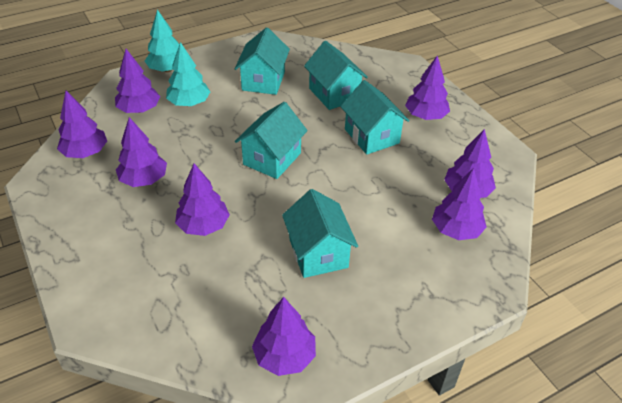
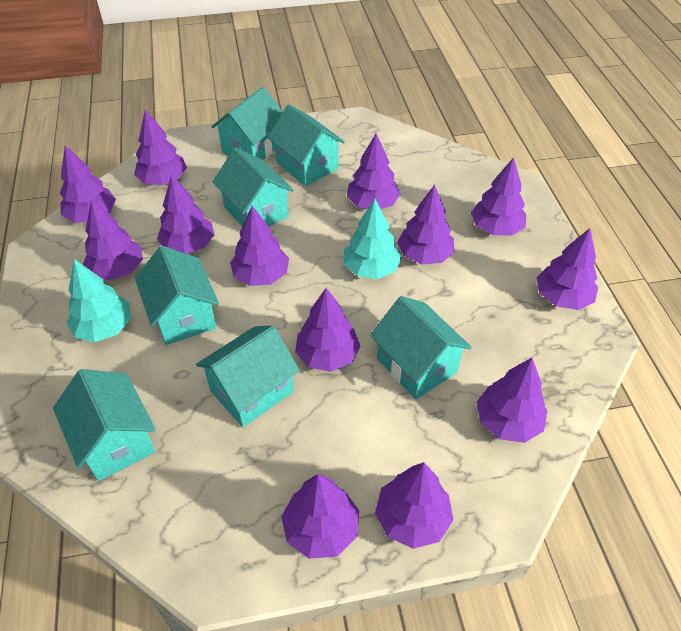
purple tree: 8 -> 13
turquoise house: 5 -> 7

